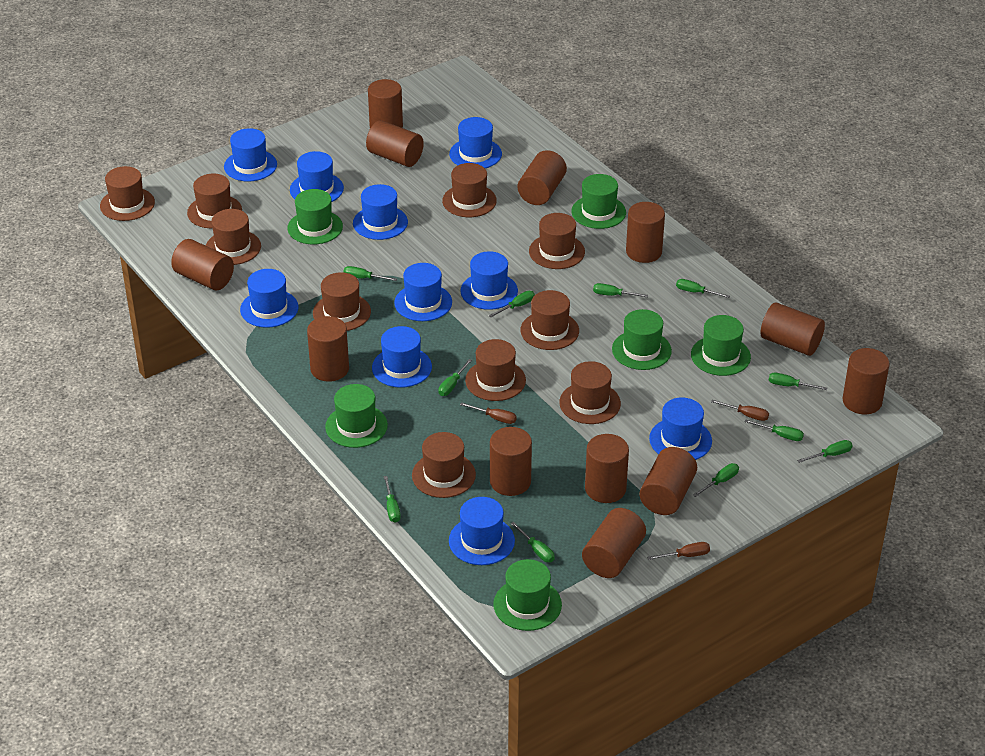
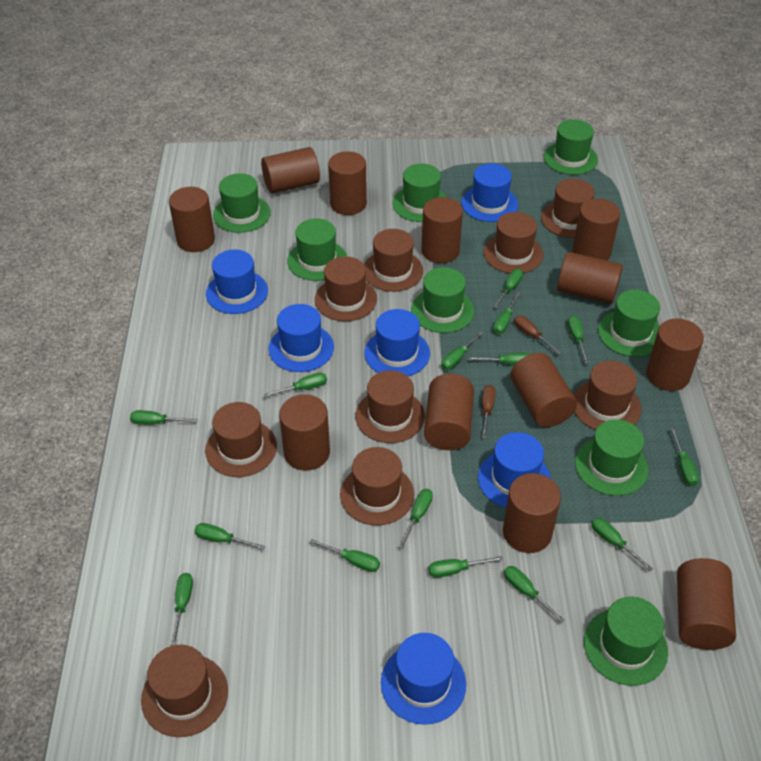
blue hat: 10 -> 6
brown hat: 10 -> 9
brown screwdriver: 3 -> 2
green hat: 6 -> 8
green screwdriver: 11 -> 15

